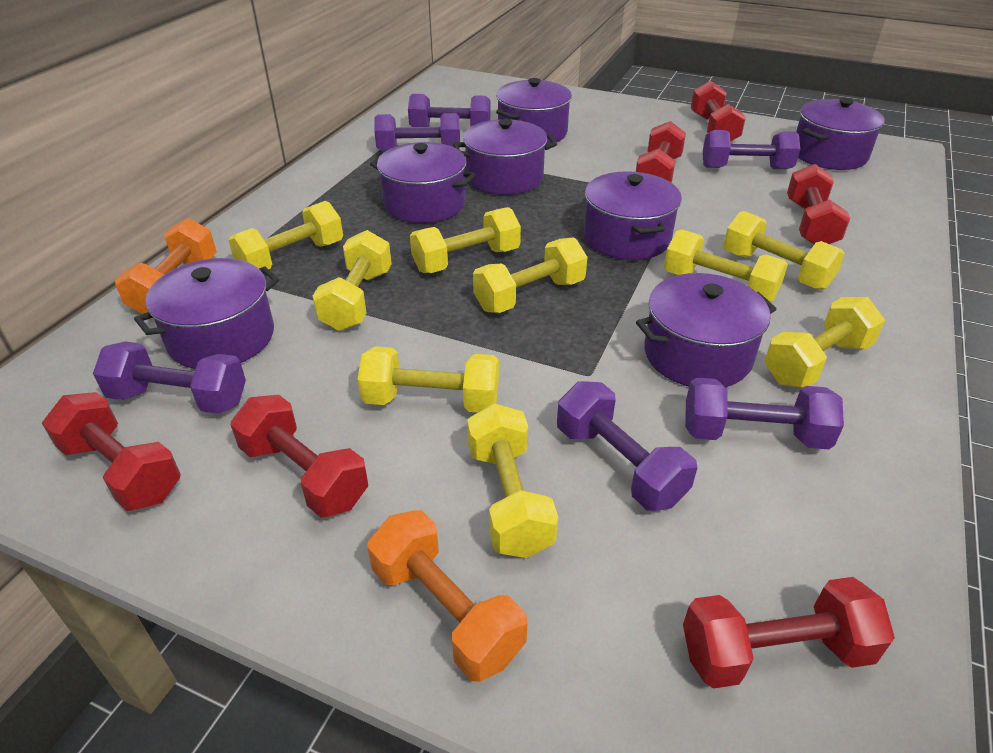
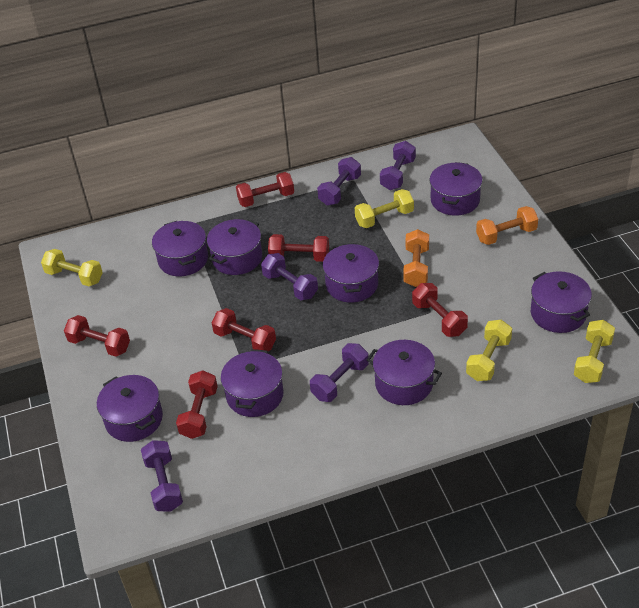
purple dumbbell: 6 -> 5
purple pot: 7 -> 8
yellow dumbbell: 9 -> 4

